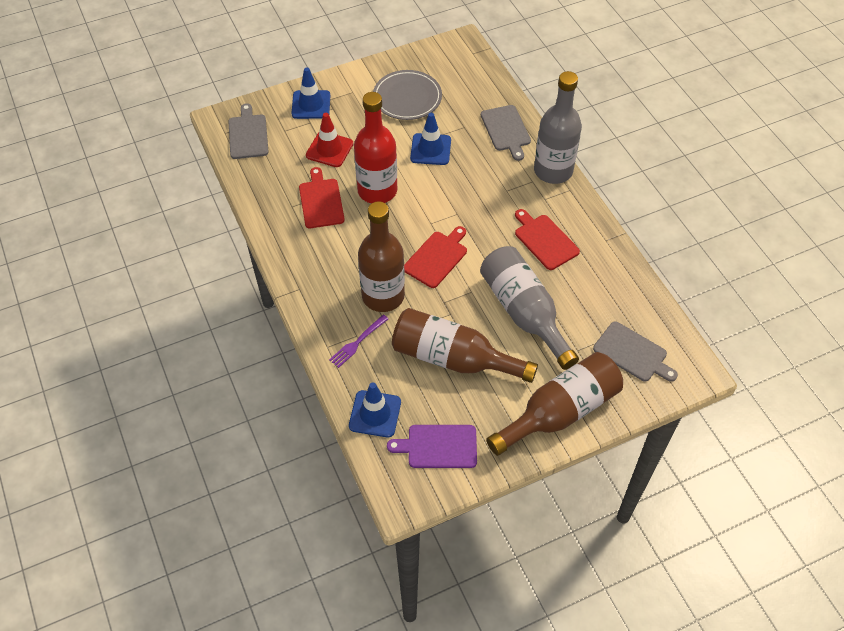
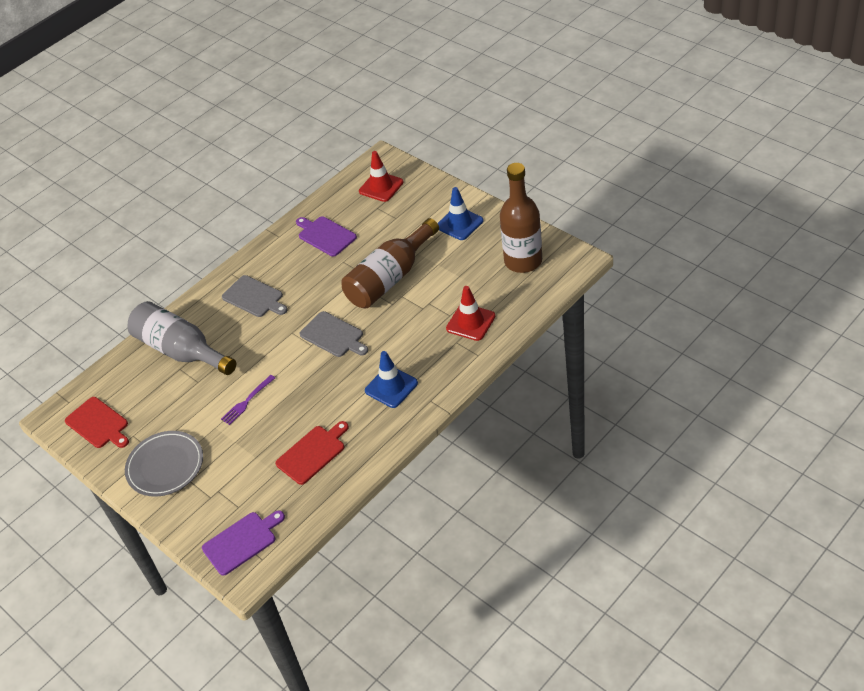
blue traffic cone: 3 -> 2
brown bottle: 3 -> 2
grey bottle: 2 -> 1
grey cutting board: 3 -> 2
purple cutting board: 1 -> 2
red bottle: 1 -> 0
red cutting board: 3 -> 2
red traffic cone: 1 -> 2

